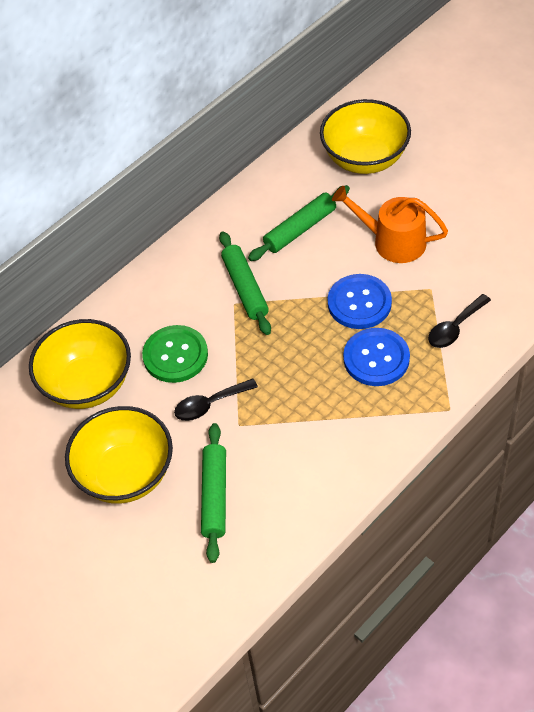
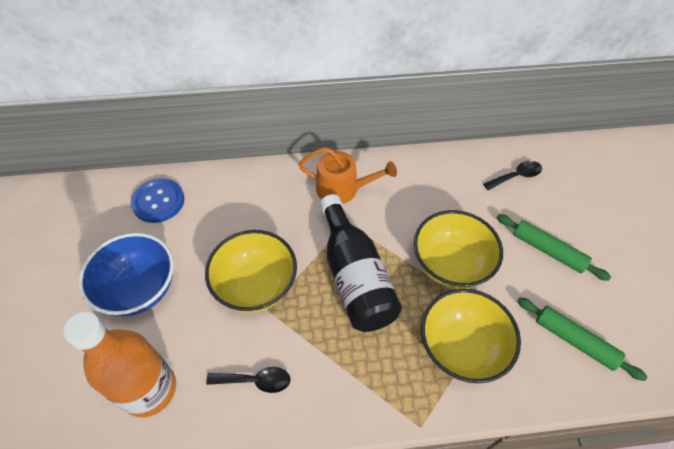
black bottle: 0 -> 1
blue bowl: 0 -> 1
blue button: 2 -> 1
green button: 1 -> 0
green rolling pin: 3 -> 2
orange bottle: 0 -> 1

